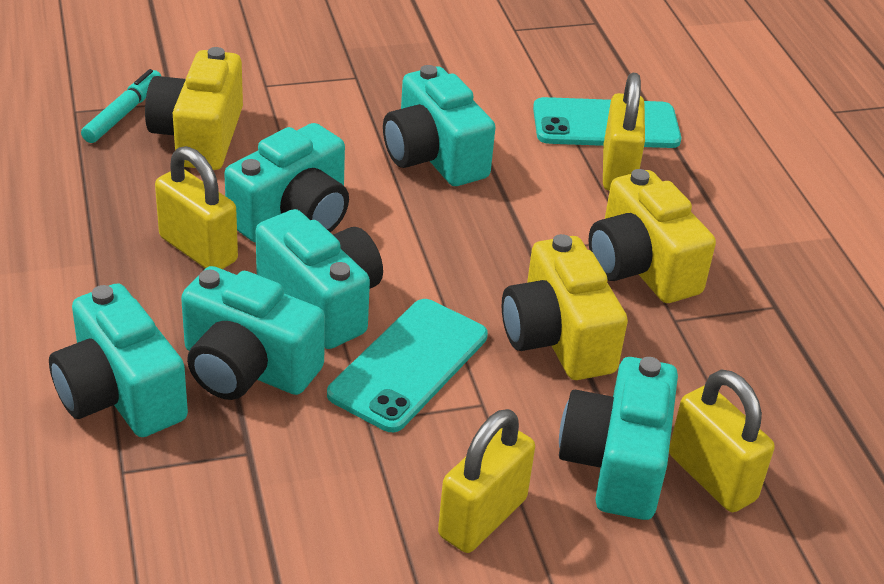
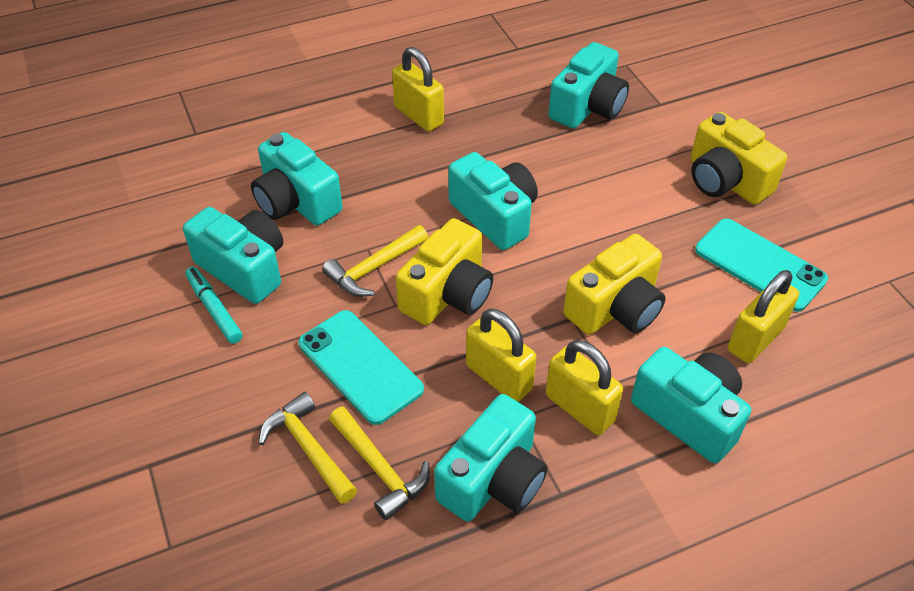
yellow hammer: 0 -> 3

